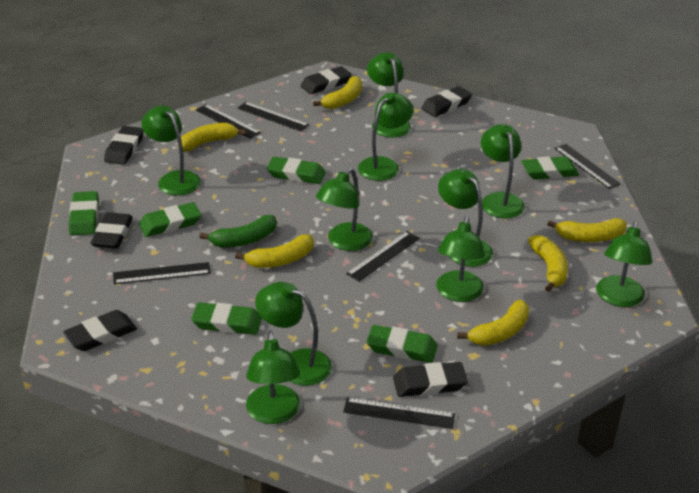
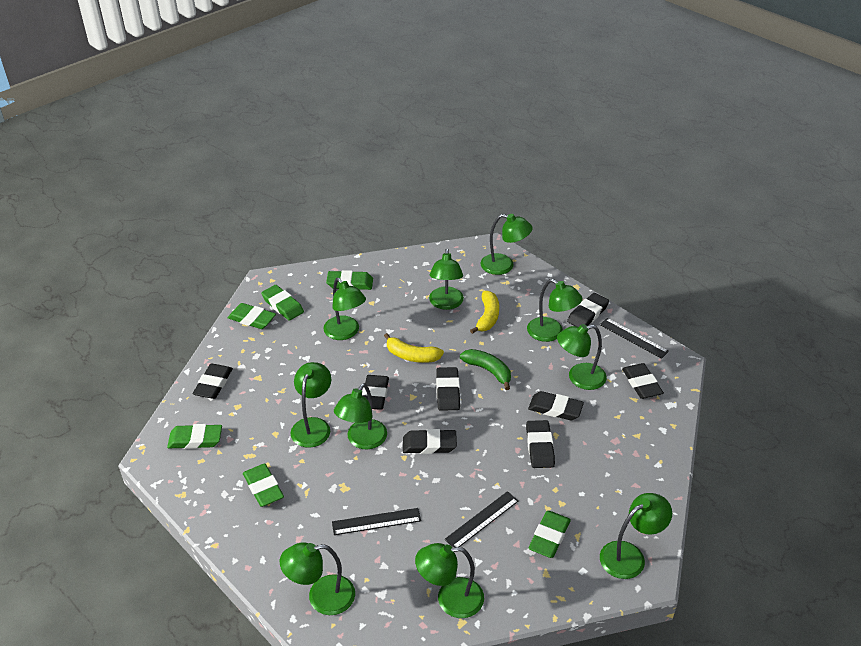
black eraser: 6 -> 8
black ruler: 6 -> 3
yellow banana: 6 -> 2

